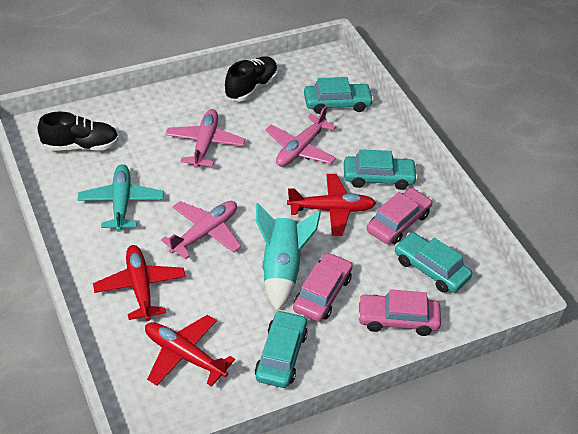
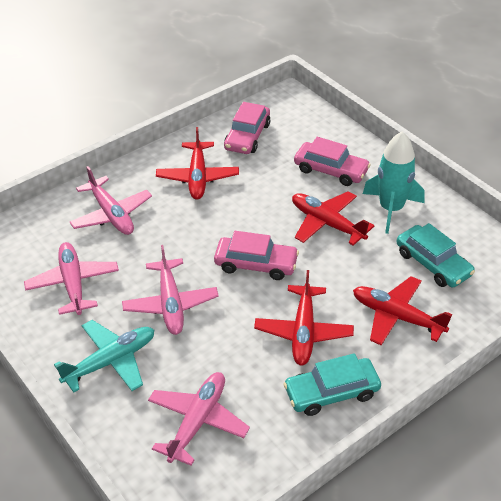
black shoe: 2 -> 0
pink plane: 3 -> 4
red plane: 3 -> 4
turquoise car: 4 -> 2

